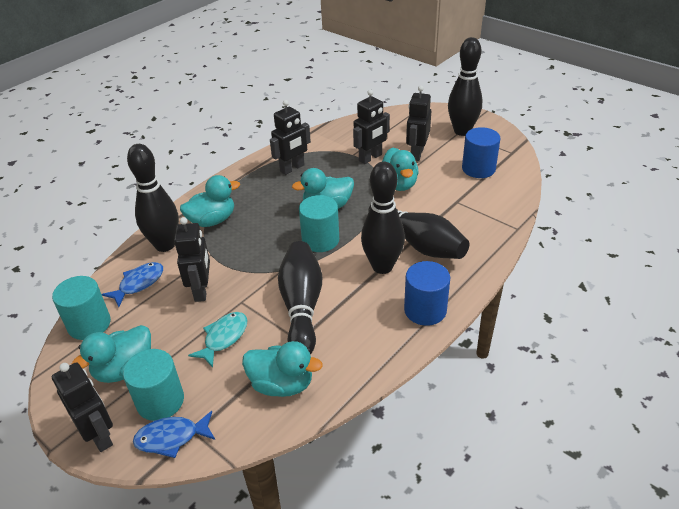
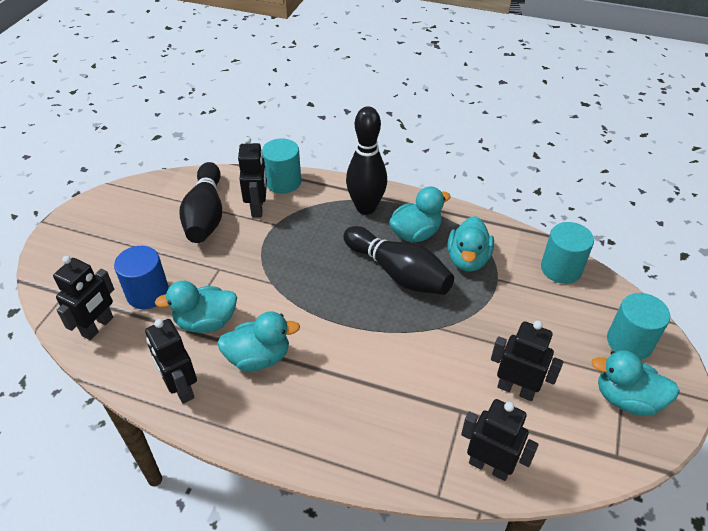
black bowling pin: 5 -> 3
blue cylinder: 2 -> 1
blue fish: 2 -> 0
turquoise fish: 1 -> 0

